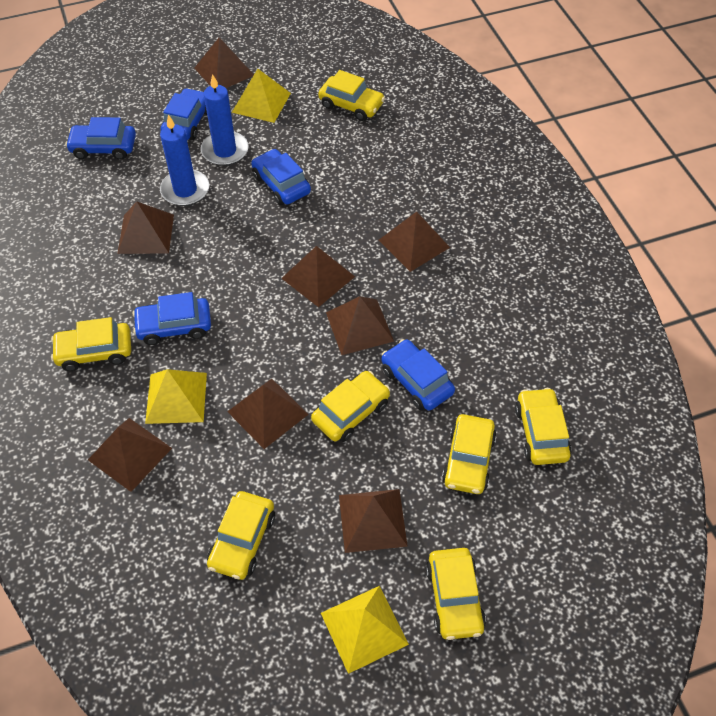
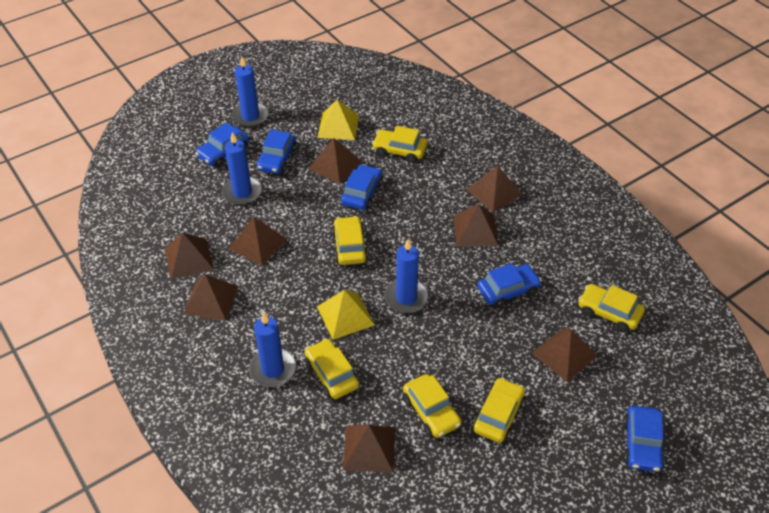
blue candle: 2 -> 4
yellow car: 7 -> 6
yellow pyramid: 3 -> 2

